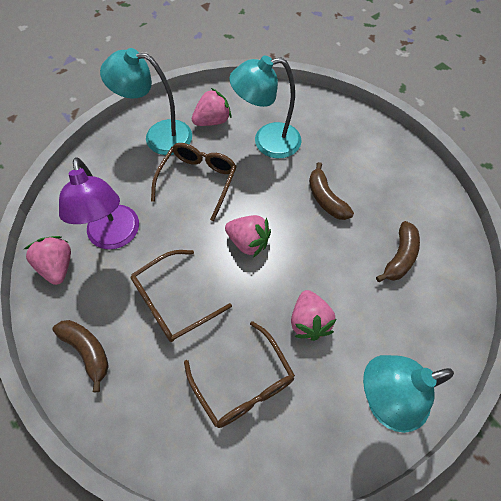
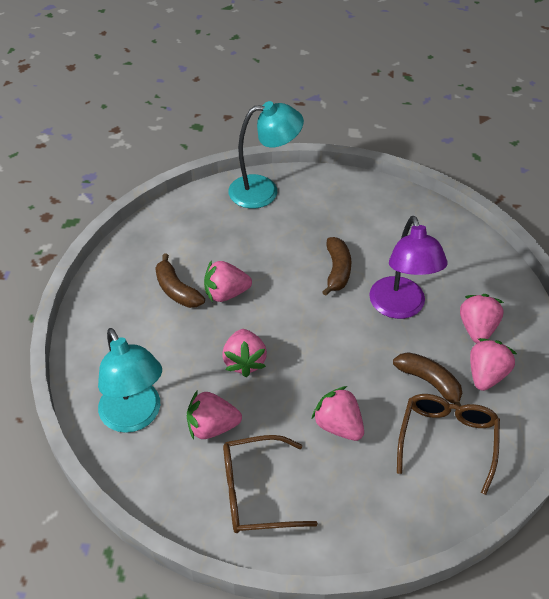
brown glasses: 3 -> 2
pink strawberry: 4 -> 6
turquoise lamp: 3 -> 2

